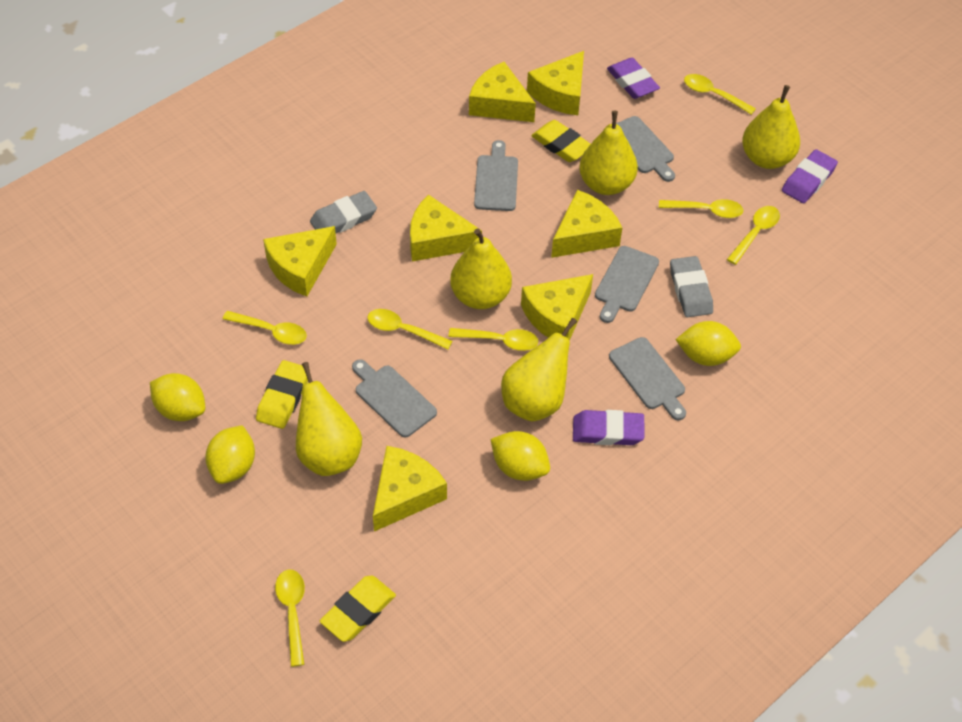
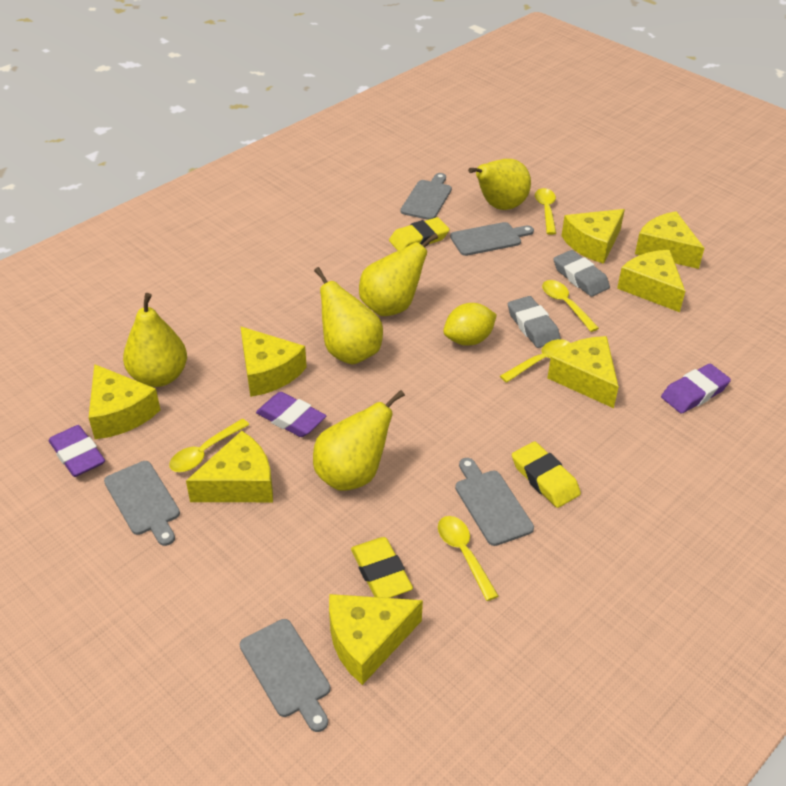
yellow cheese: 7 -> 8
yellow lemon: 4 -> 1
yellow spoon: 7 -> 5

